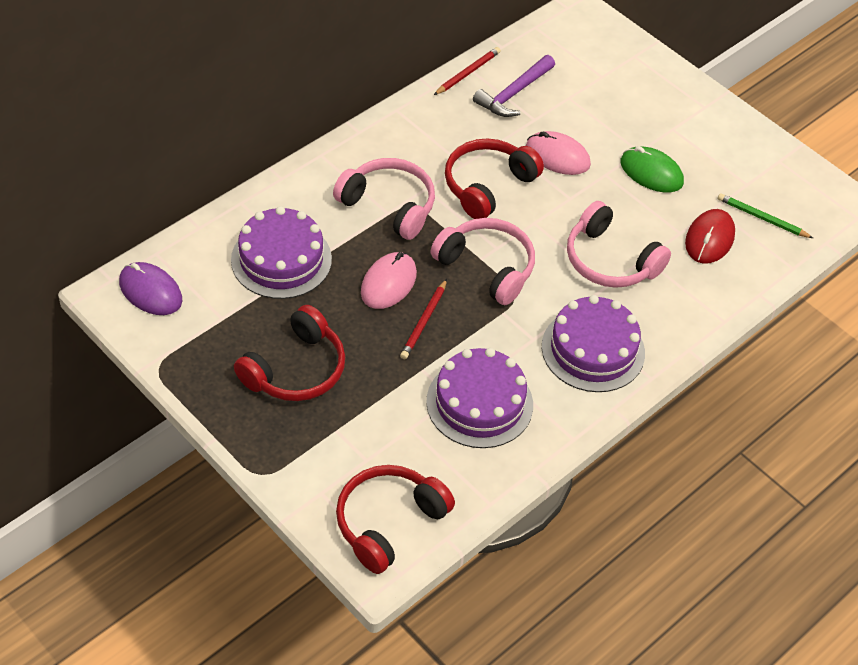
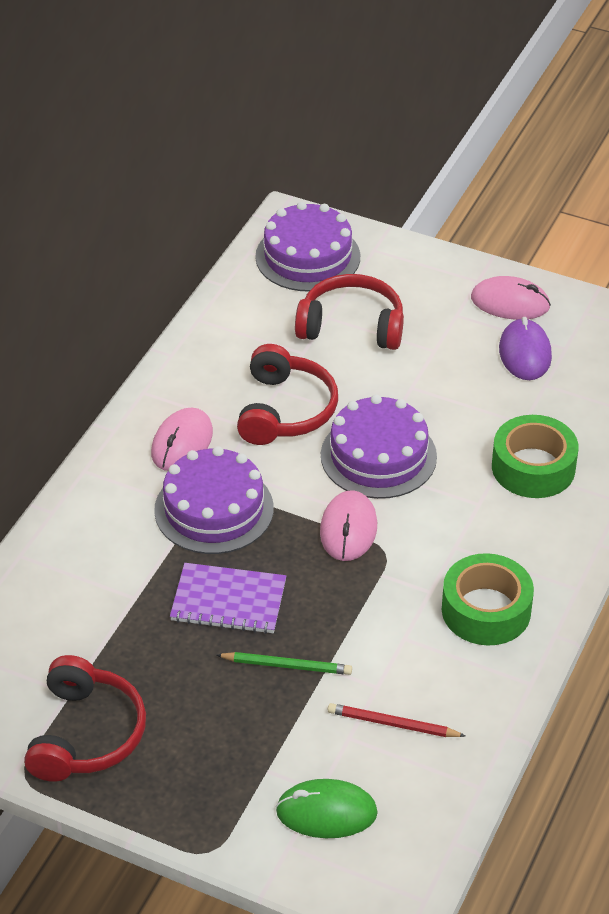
green tape: 0 -> 2
pink headphones: 3 -> 0
pink mouse: 2 -> 3
purple hammer: 1 -> 0
purple notebook: 0 -> 1
red mouse: 1 -> 0
red pencil: 2 -> 1

